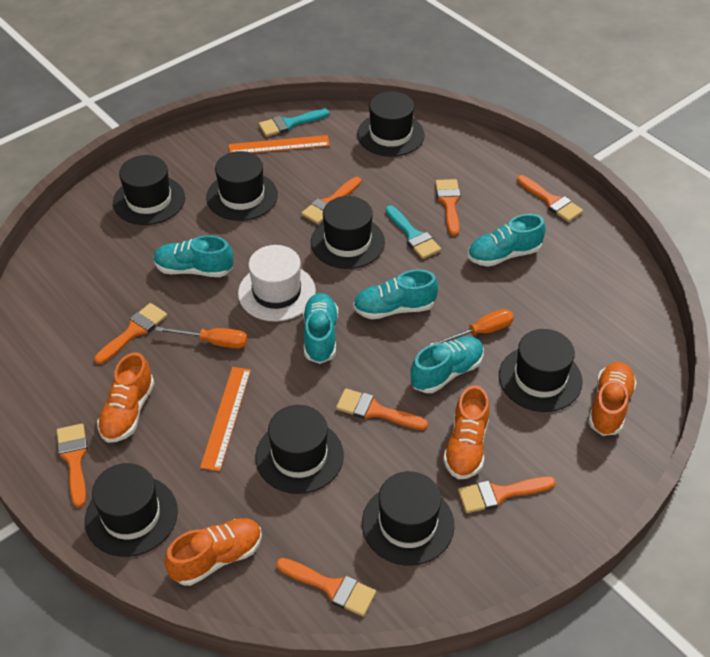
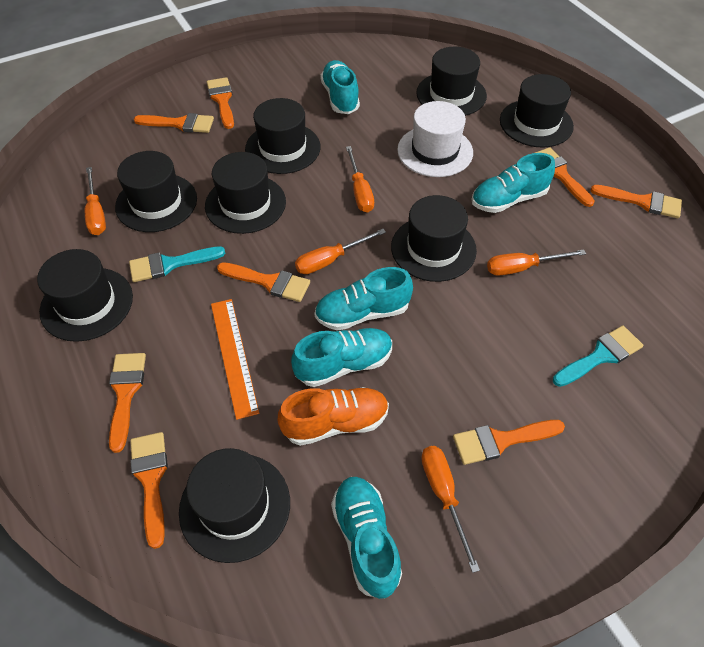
orange ruler: 2 -> 1
orange screwdriver: 2 -> 5
orange shoe: 4 -> 1

